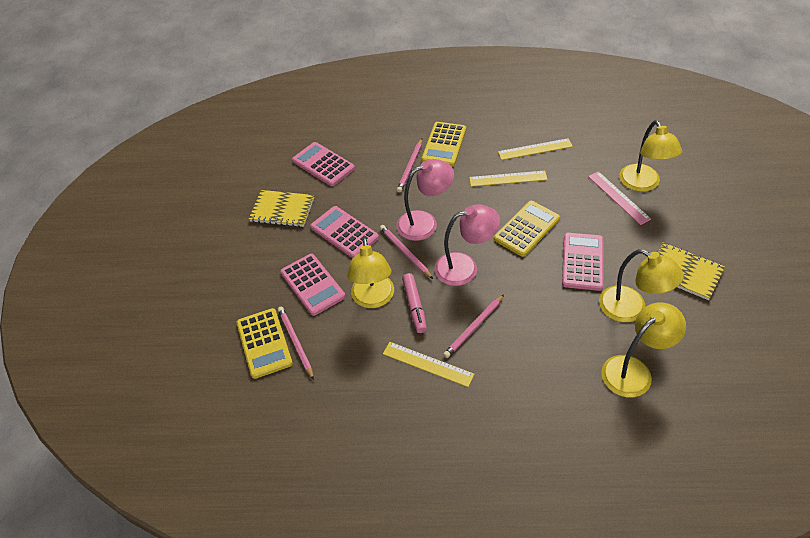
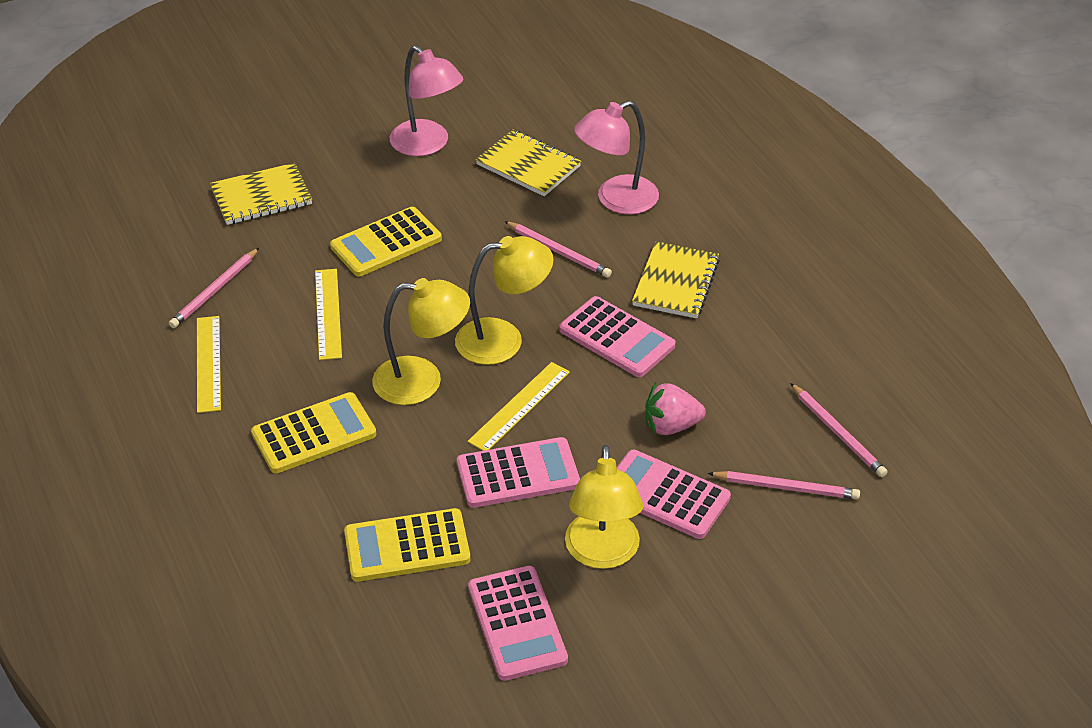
pink marker: 1 -> 0
pink ruler: 1 -> 0
pink strawberry: 0 -> 1
yellow lamp: 4 -> 3
yellow notebook: 2 -> 3

